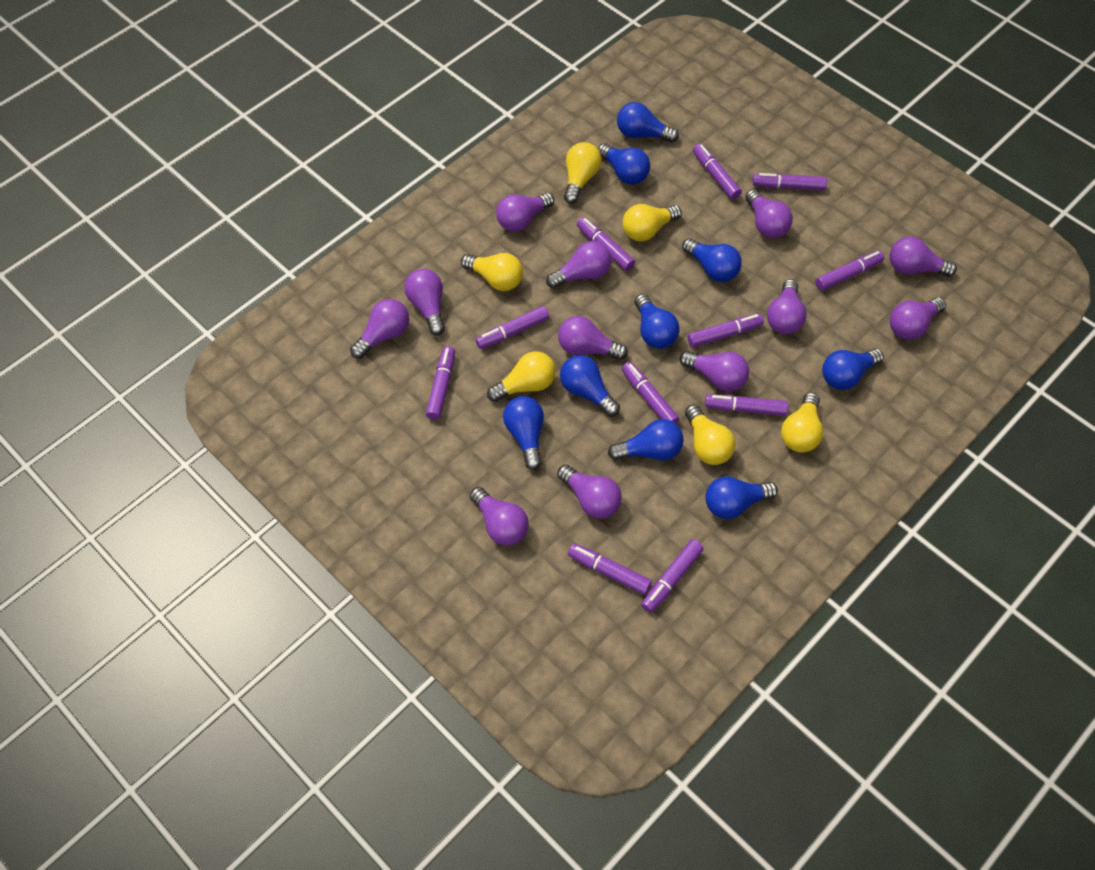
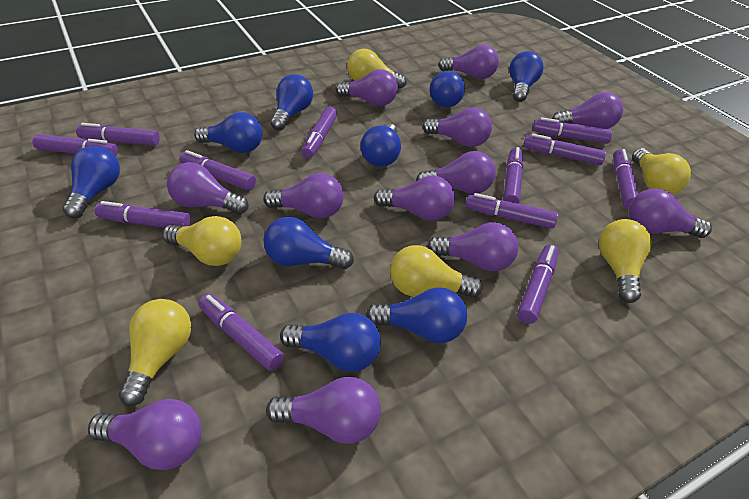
purple marker: 11 -> 12

